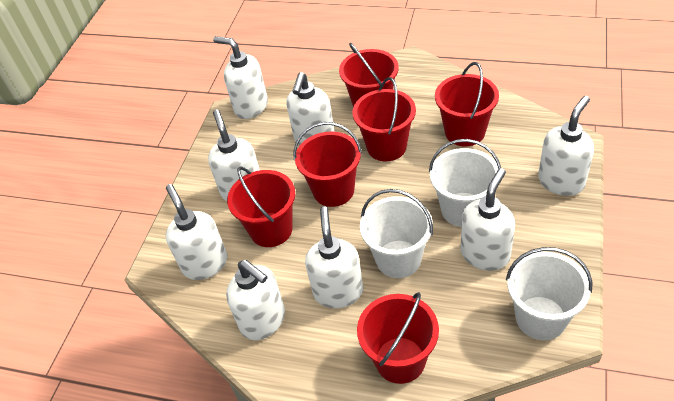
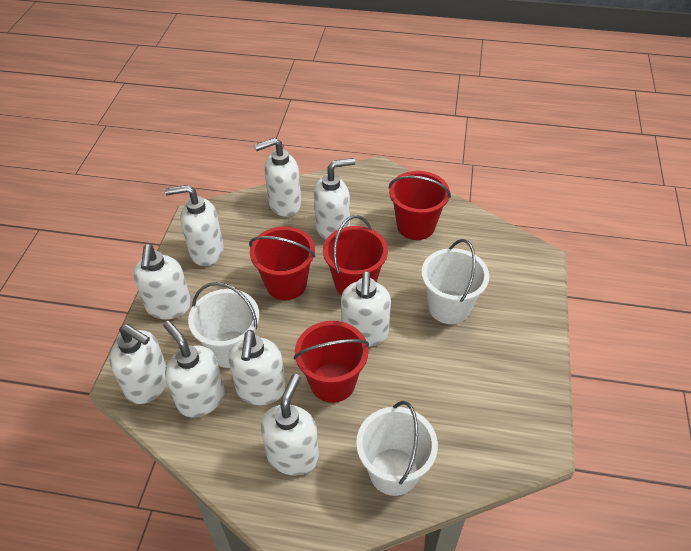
red bucket: 6 -> 4
white soap dispenser: 8 -> 9

